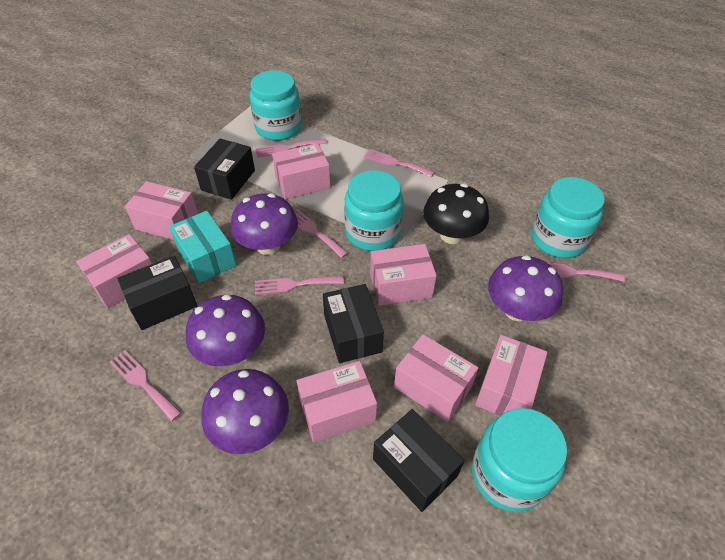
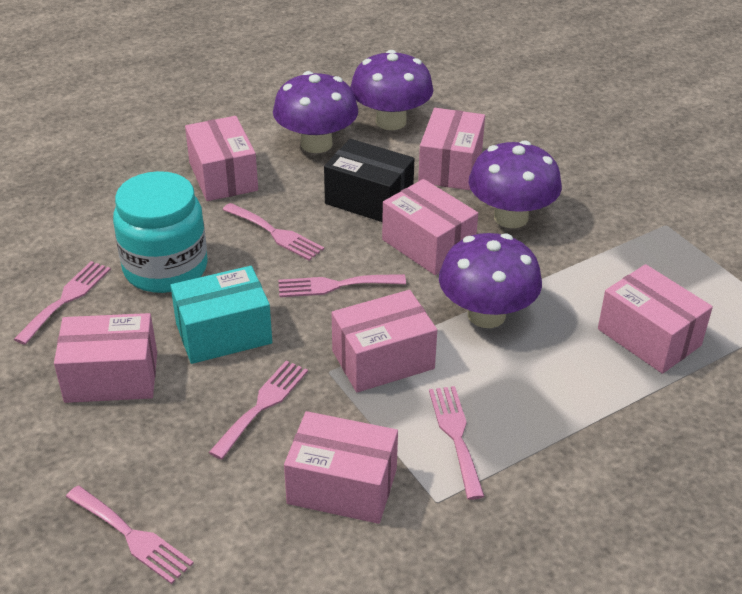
black box: 4 -> 1
black mushroom: 1 -> 0
turquoise jar: 4 -> 1

